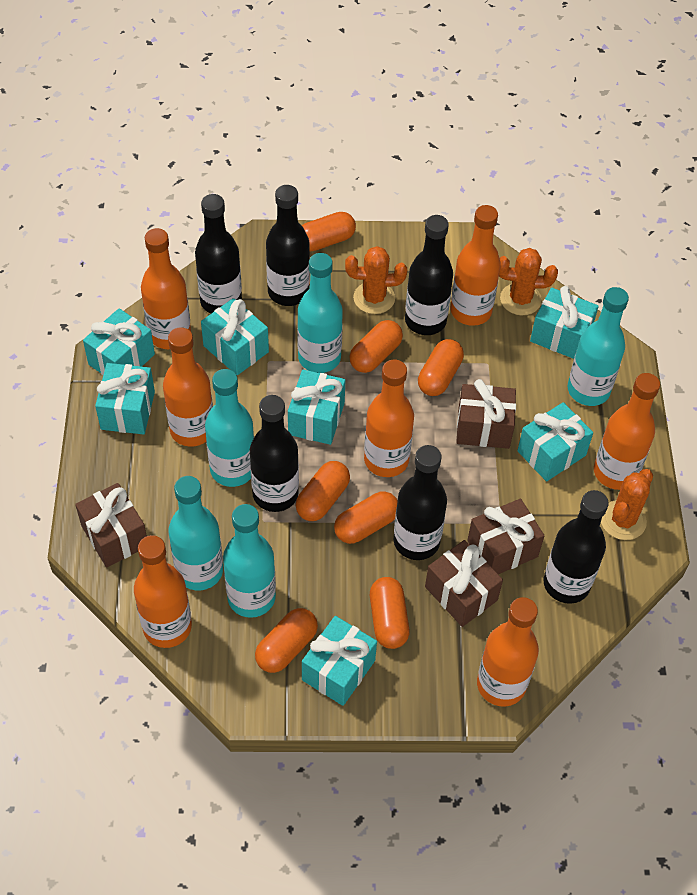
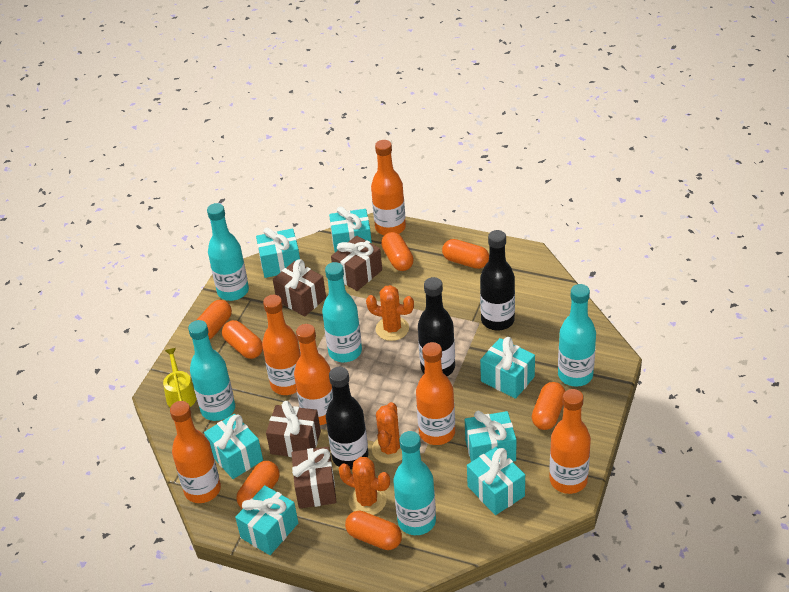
black bottle: 6 -> 3
orange bottle: 7 -> 6
yellow watering can: 0 -> 1

